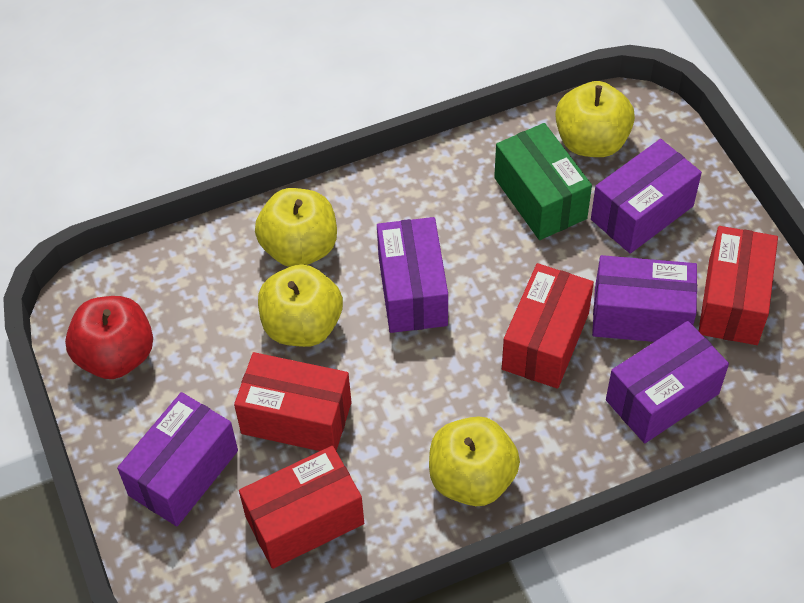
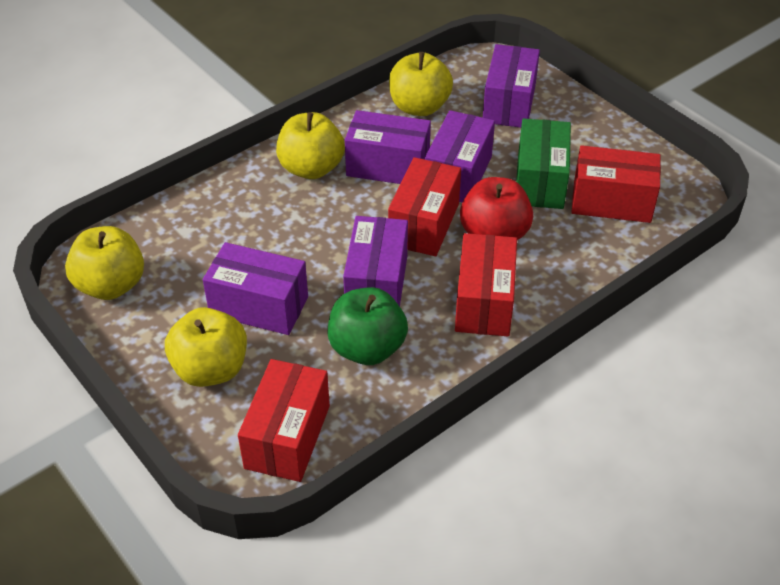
green apple: 0 -> 1

